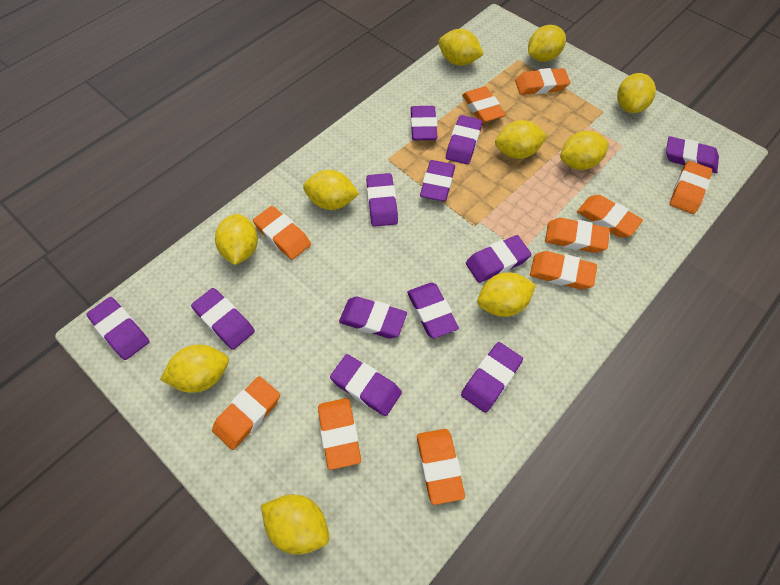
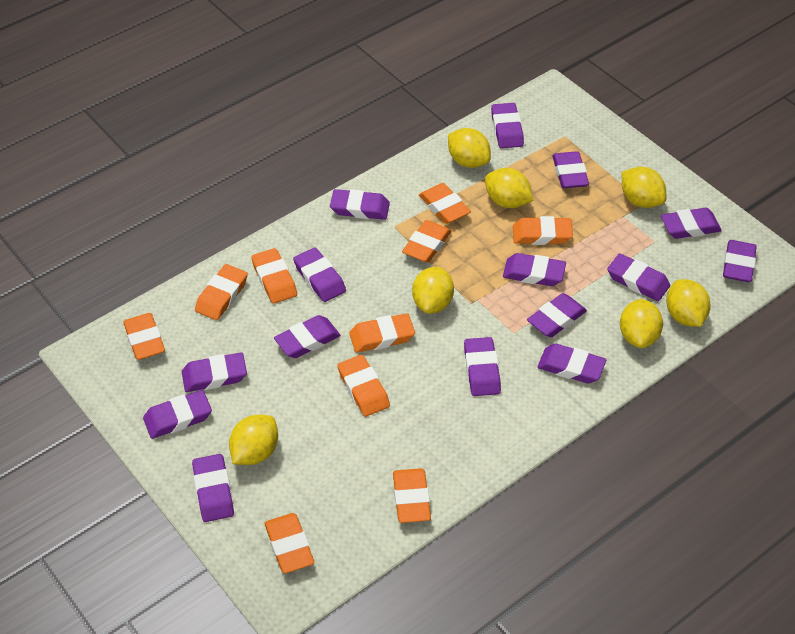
purple eraser: 12 -> 15
yellow lemon: 10 -> 7

